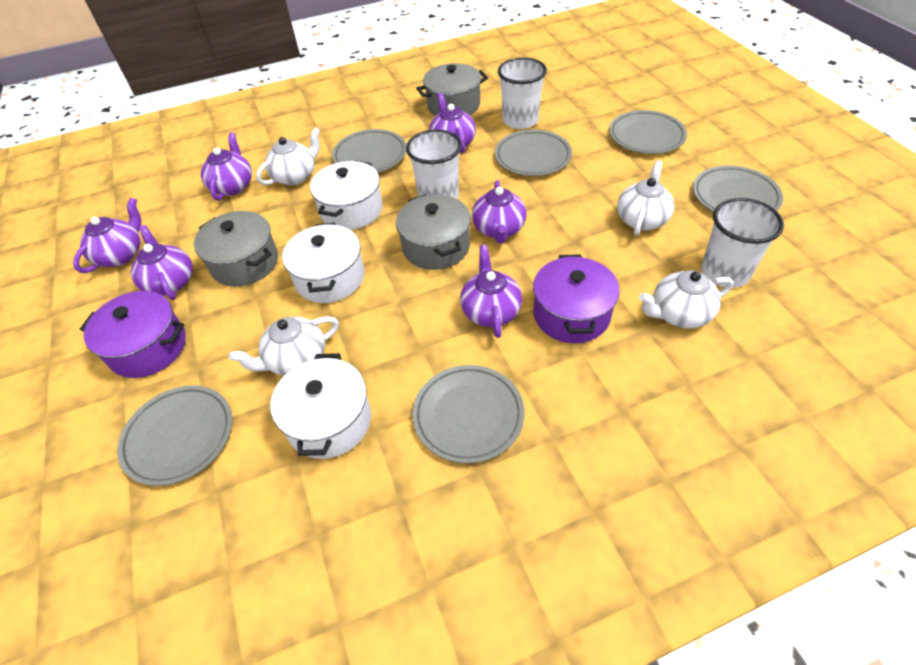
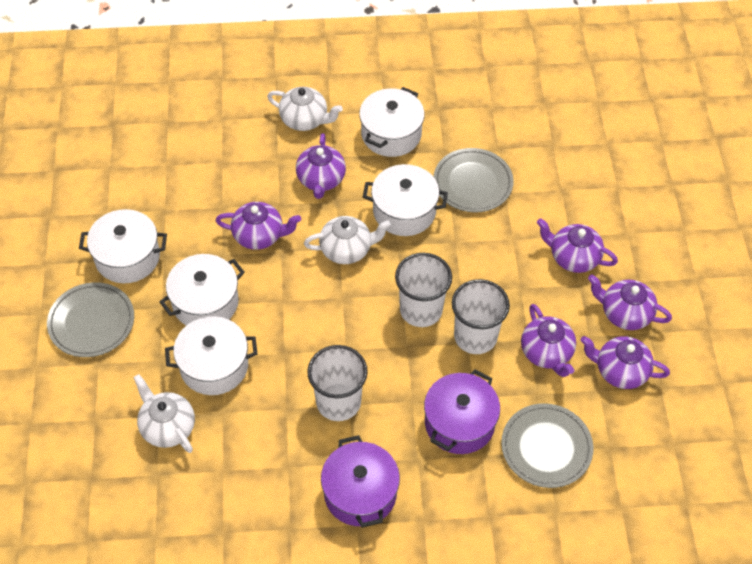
grey plate: 6 -> 3
grey pot: 3 -> 0
white pot: 3 -> 5
white teapot: 4 -> 3

